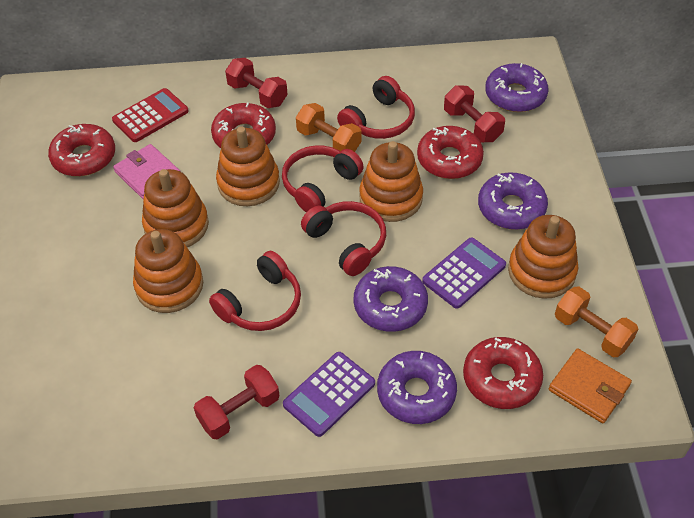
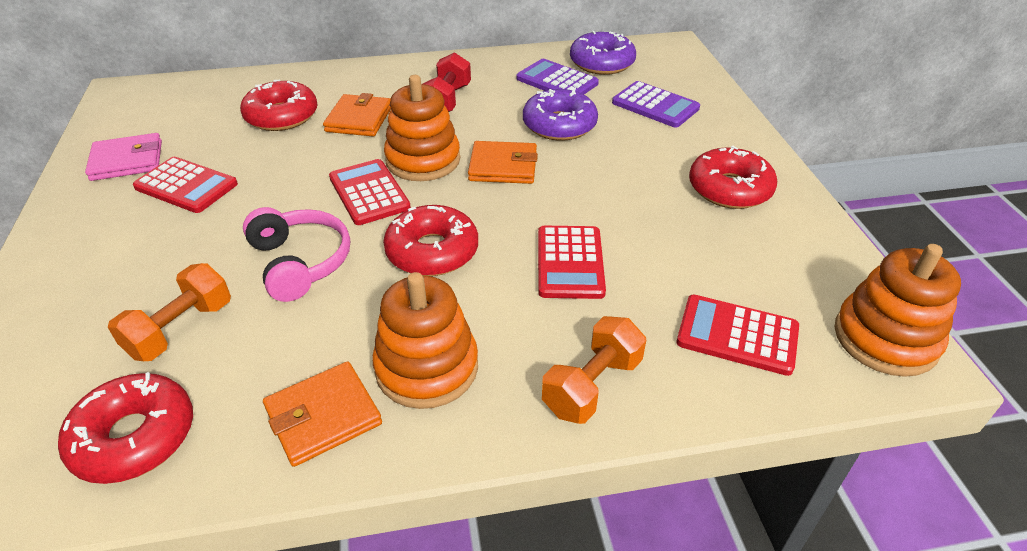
orange stacking toy: 5 -> 3
orange wallet: 1 -> 3
pink headphones: 0 -> 1
purple donut: 4 -> 2
red calculator: 1 -> 4
red dumbbell: 3 -> 1
red headphones: 4 -> 0

